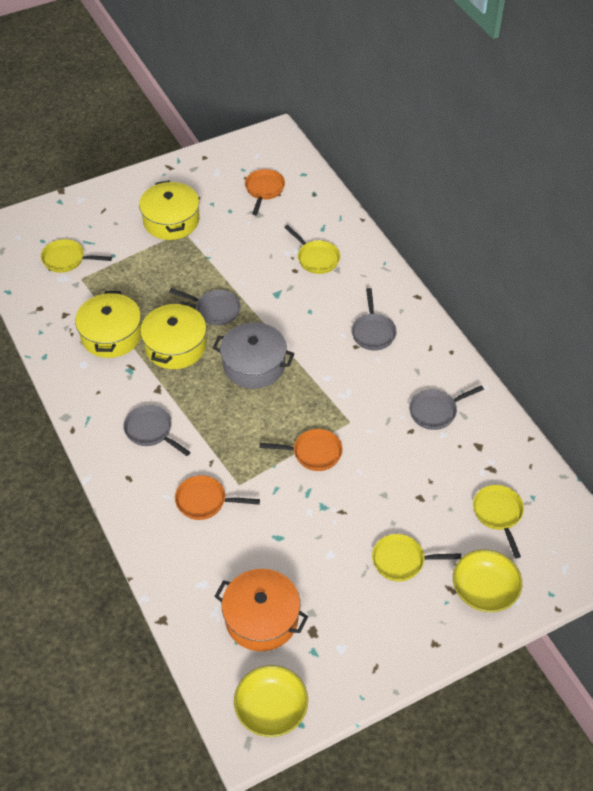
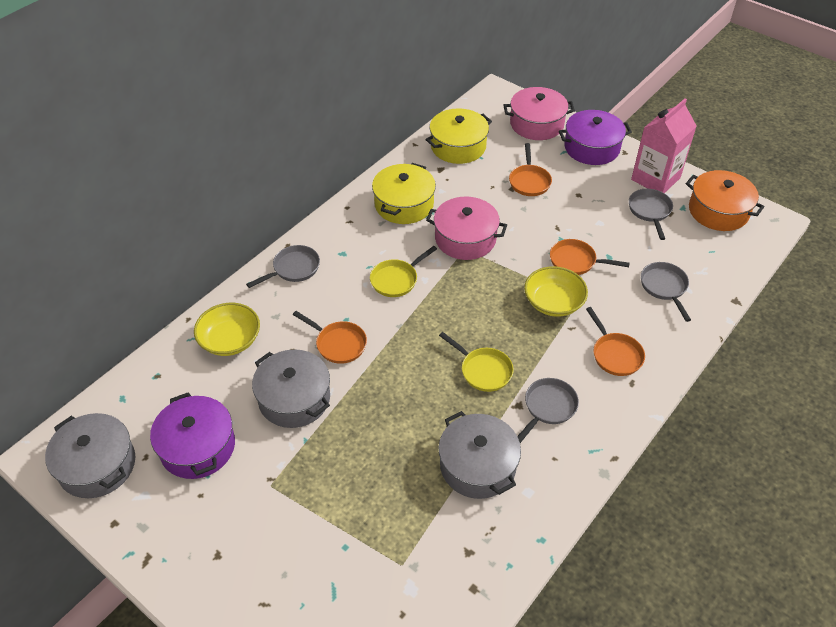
grey pot: 1 -> 3
orange pan: 3 -> 4
pink carton: 0 -> 1
pink pot: 0 -> 2
purple pot: 0 -> 2
yellow pan: 4 -> 2
yellow pot: 3 -> 2

